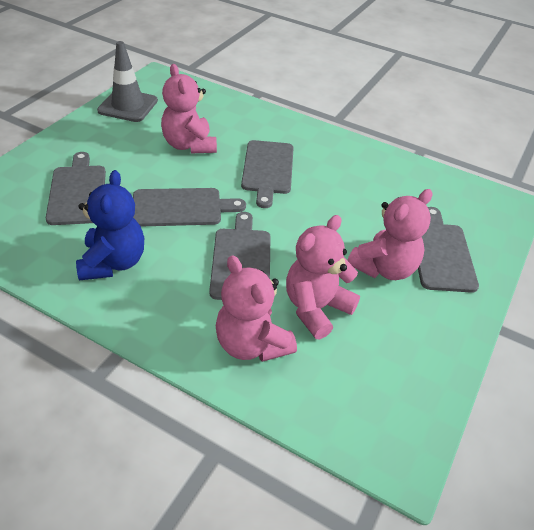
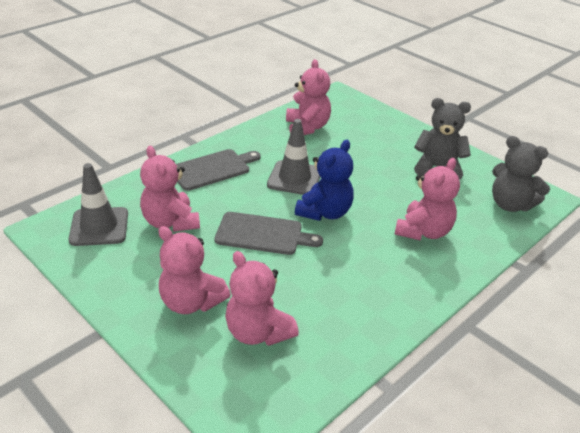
grey cutting board: 5 -> 2
grey teddy bear: 0 -> 2
grey traffic cone: 1 -> 2
pink teddy bear: 4 -> 5

